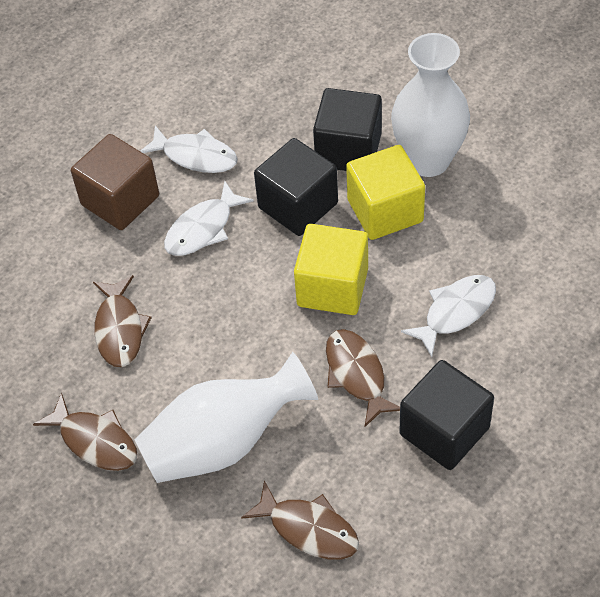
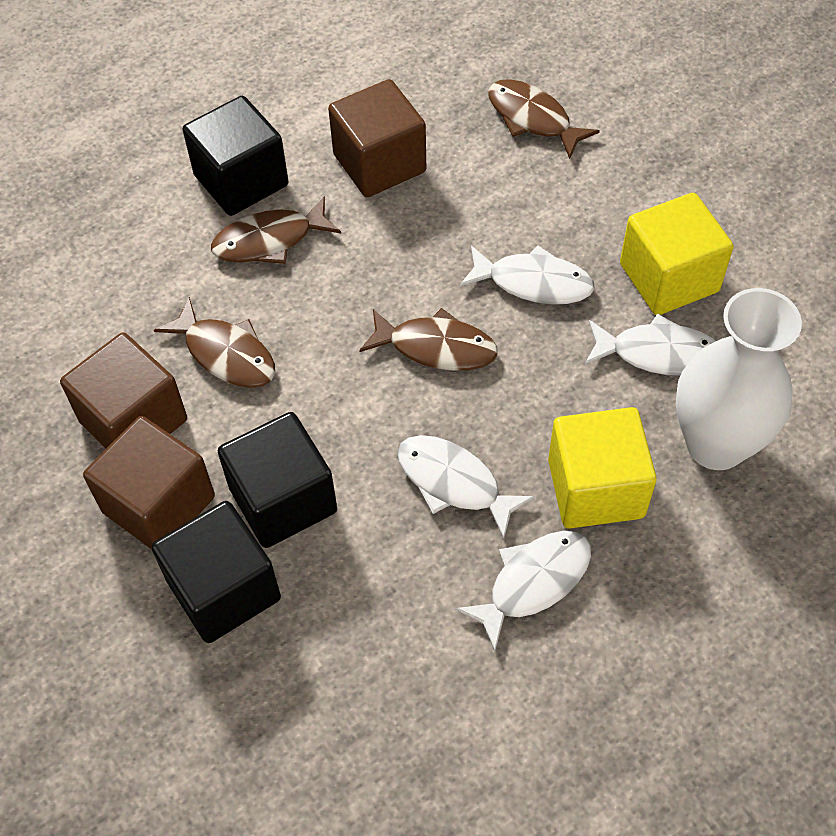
brown cube: 1 -> 3
white fish: 3 -> 4
white vase: 2 -> 1

